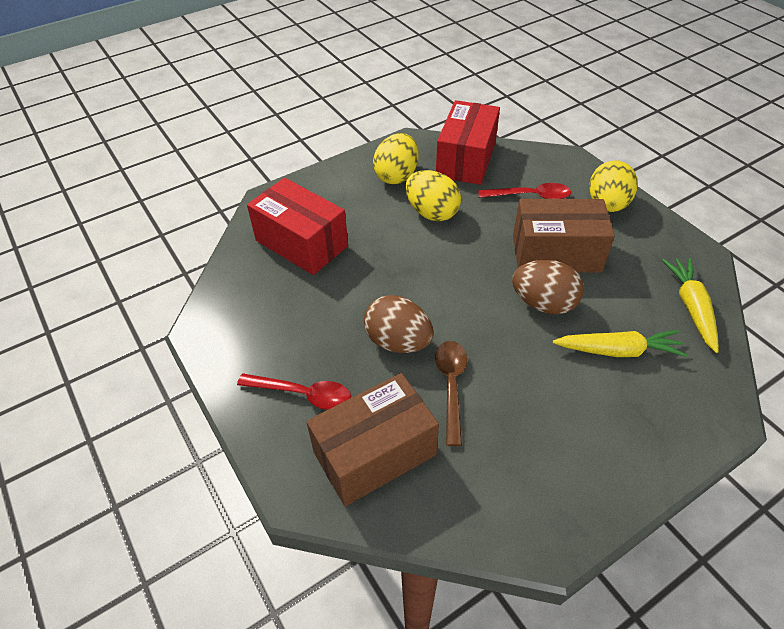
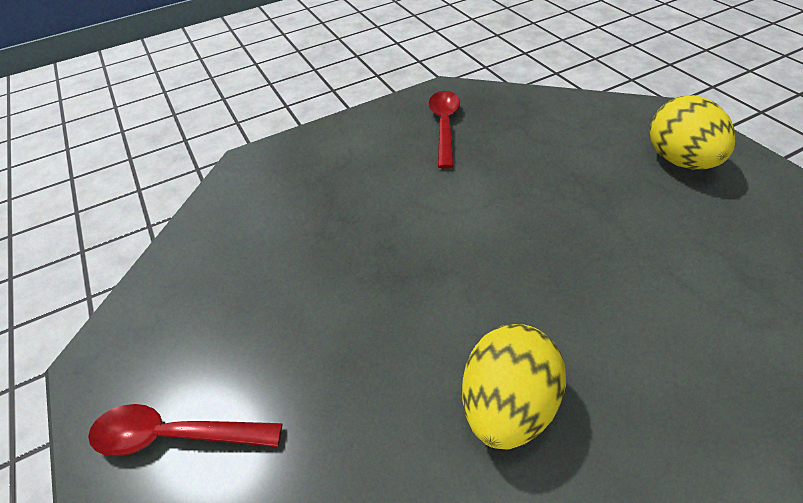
brown box: 2 -> 0
brown egg: 2 -> 0
brown spoon: 1 -> 0
red box: 2 -> 0
yellow carrot: 2 -> 0
yellow egg: 3 -> 2

